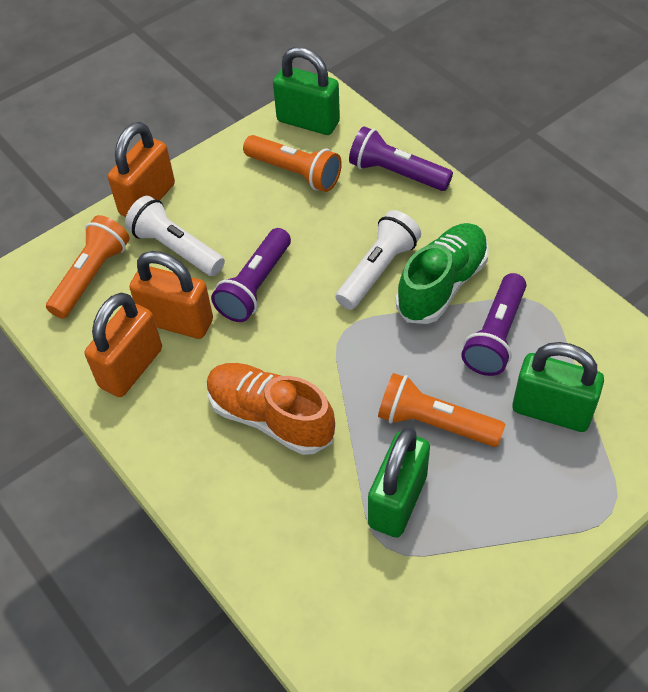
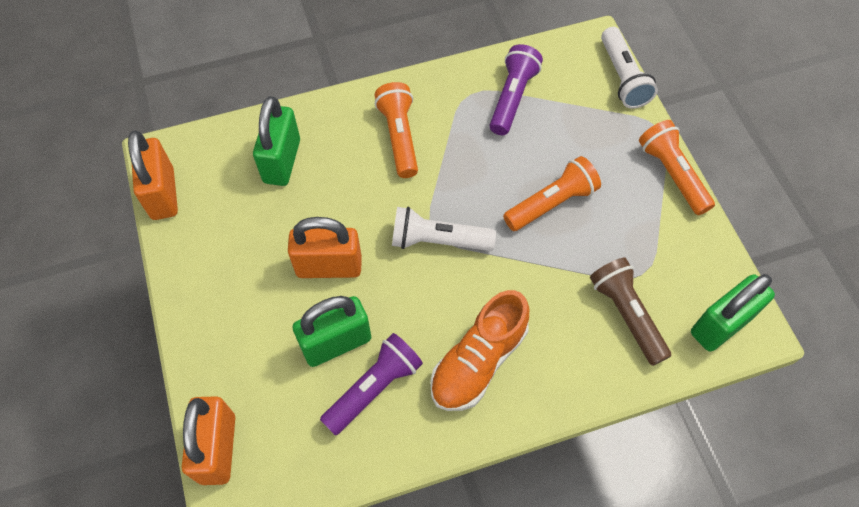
brown flashlight: 0 -> 1
green shoe: 1 -> 0
purple flashlight: 3 -> 2

